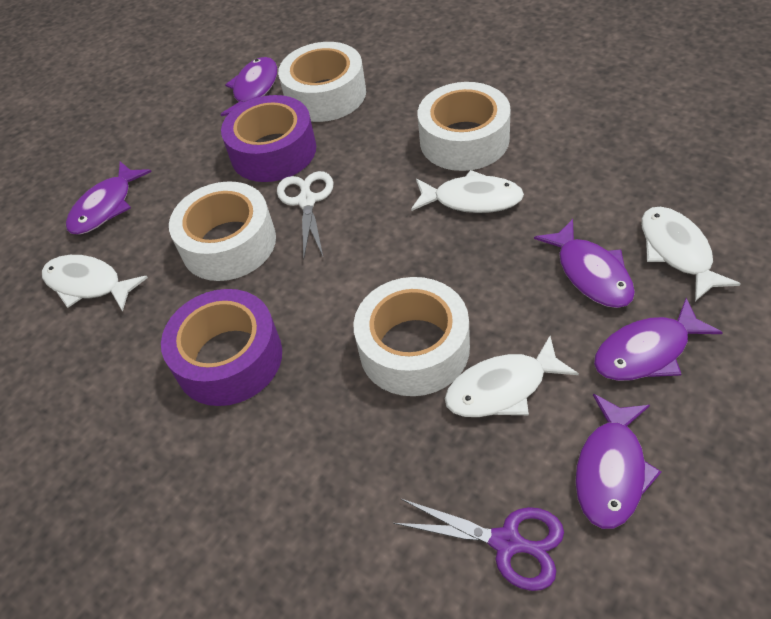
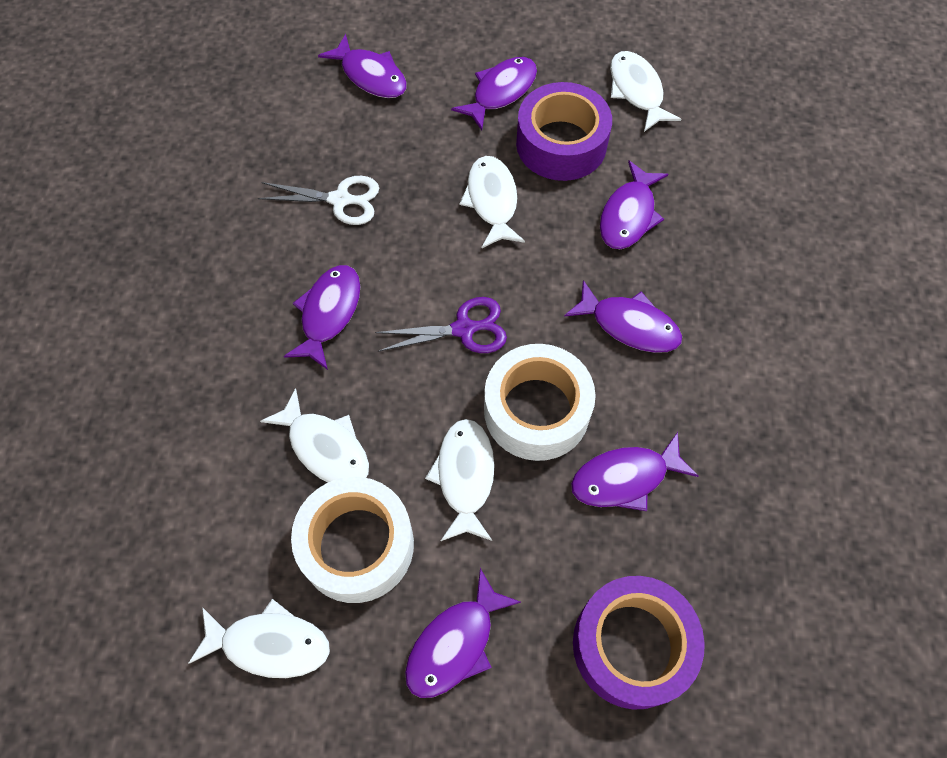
purple fish: 5 -> 7
white fish: 4 -> 5
white tape: 4 -> 2

